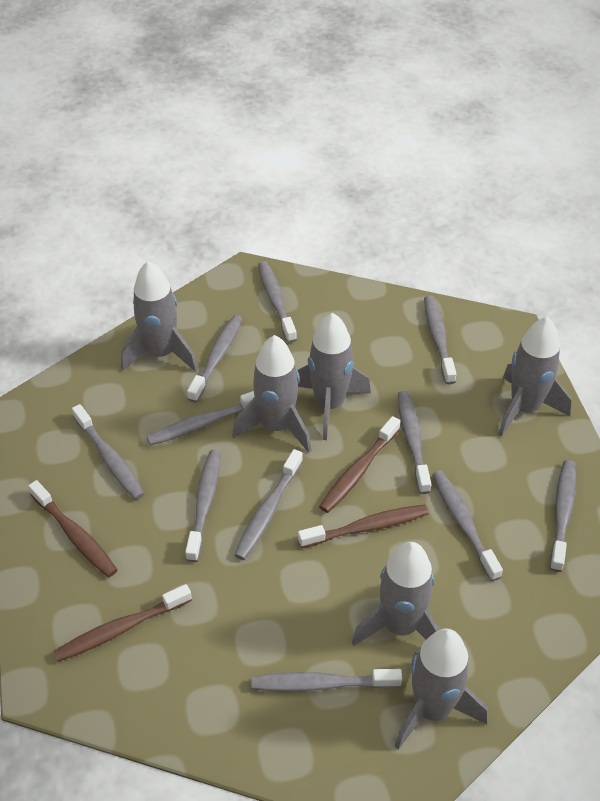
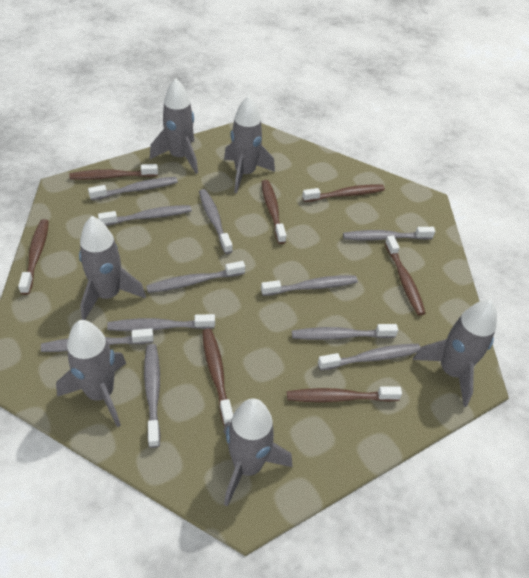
brown toothbrush: 4 -> 7

